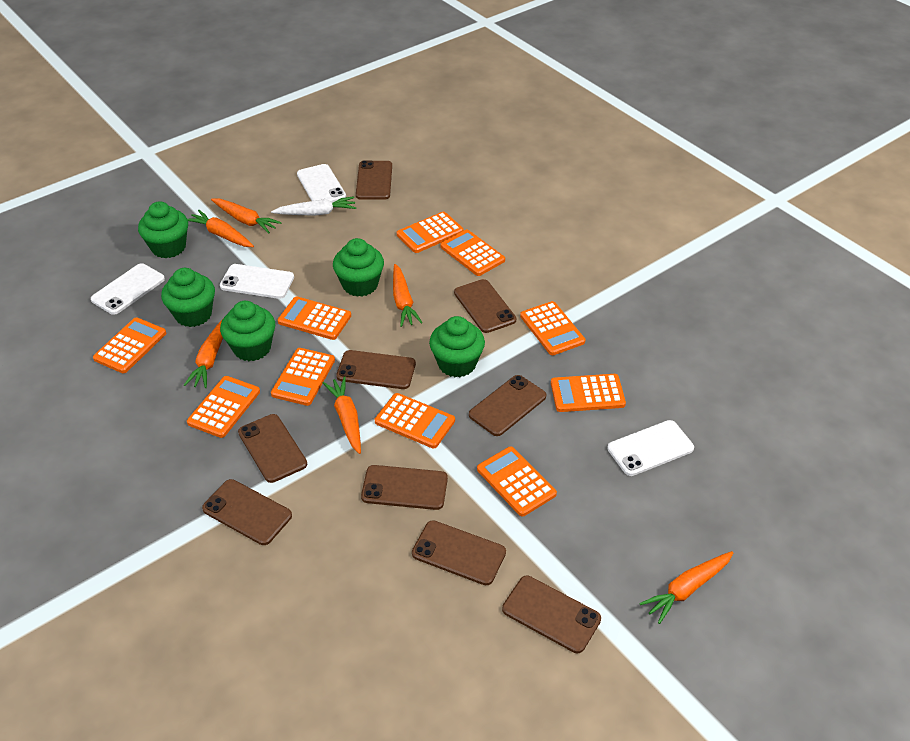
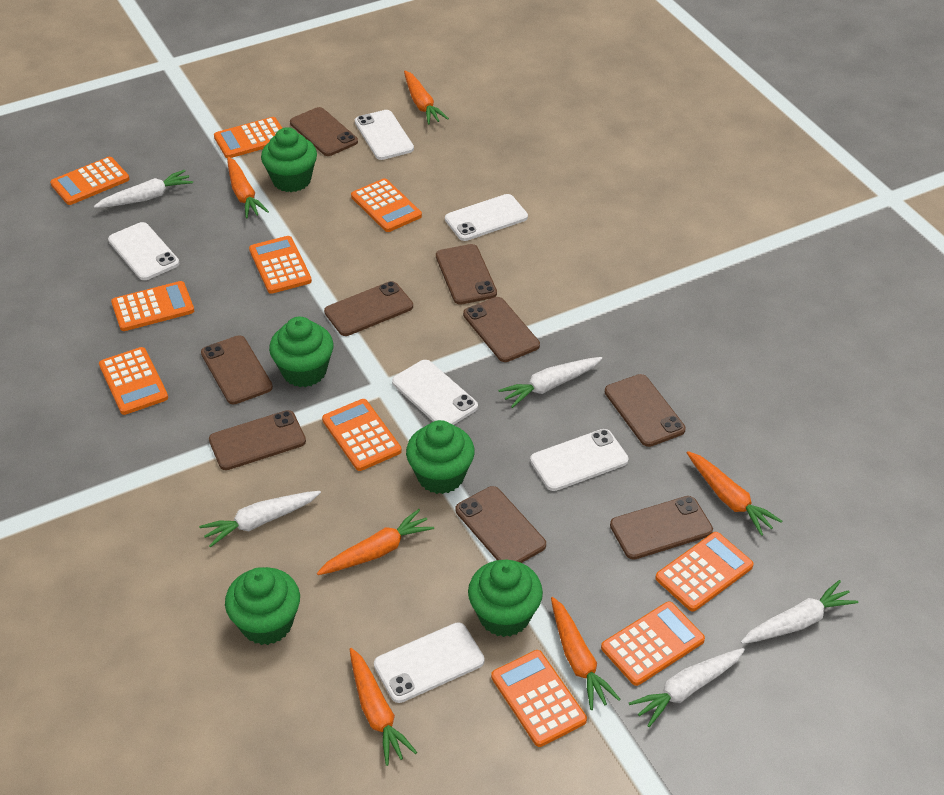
white carrot: 1 -> 5
white phone: 4 -> 6

